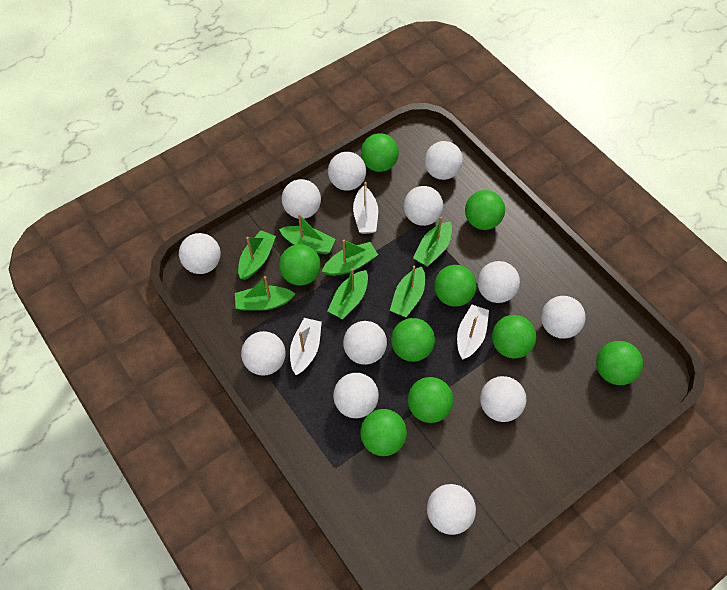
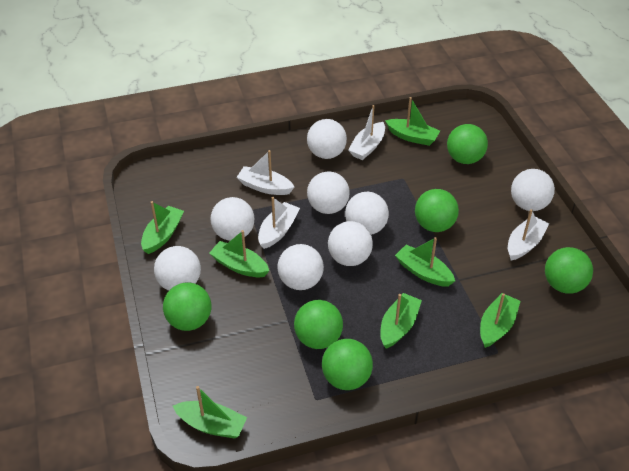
green ball: 9 -> 6
white ball: 12 -> 8
white boat: 3 -> 4

